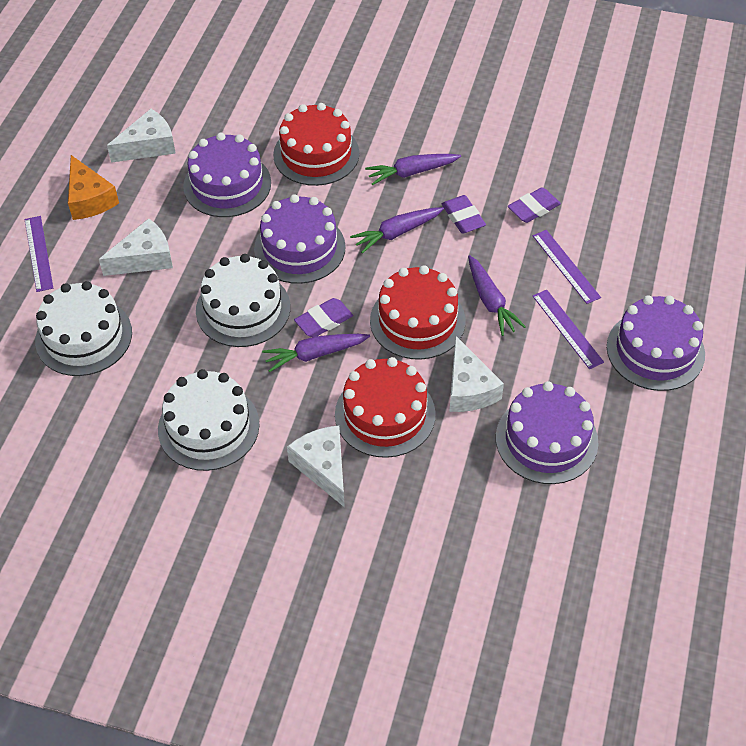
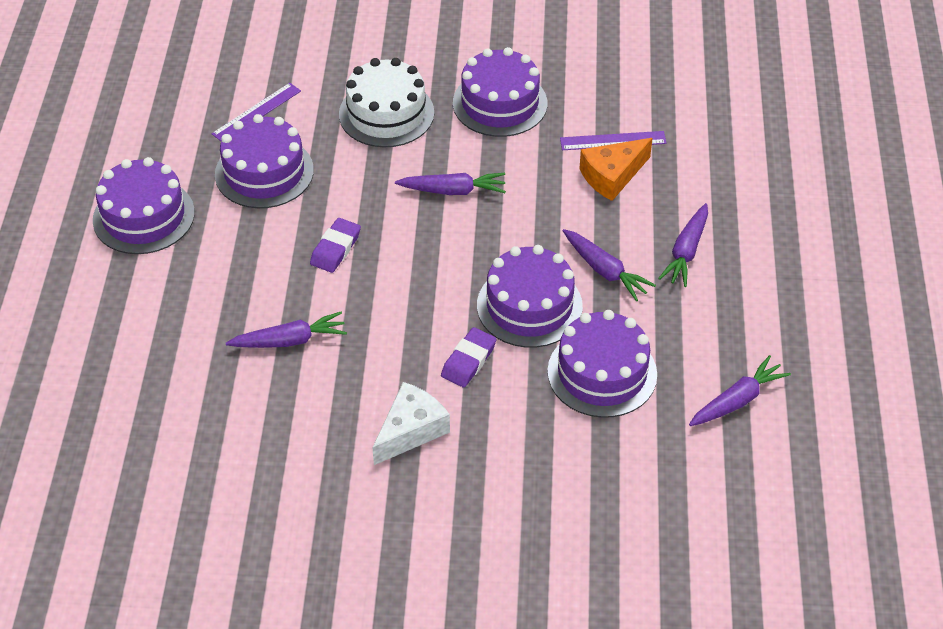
purple cake: 4 -> 5
purple carrot: 4 -> 5
purple eraser: 3 -> 2
purple ruler: 3 -> 2
red cake: 3 -> 0
white cake: 3 -> 1
white cheese: 4 -> 1

